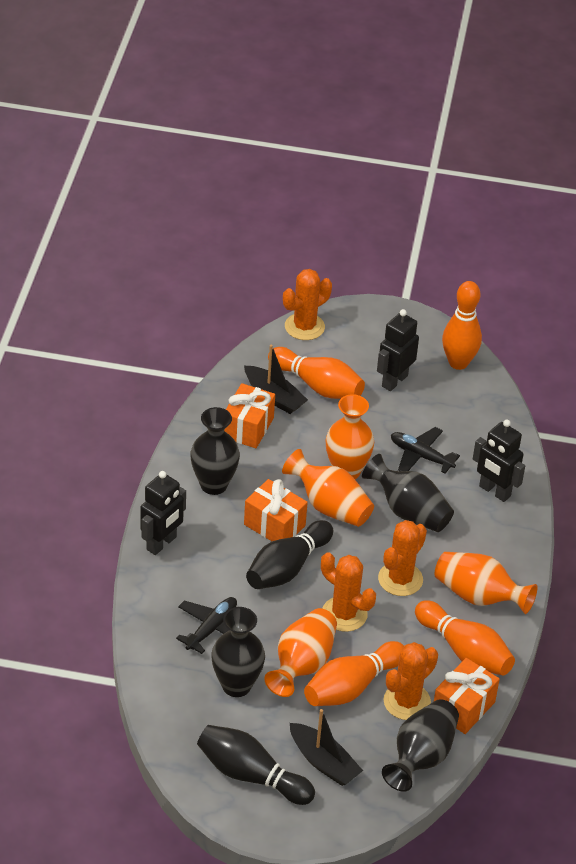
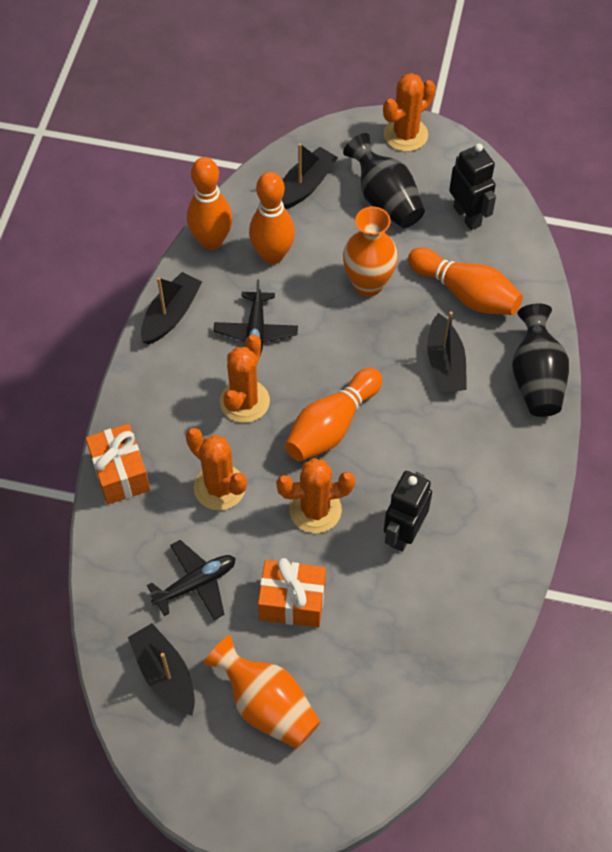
black boat: 2 -> 4
black bowling pin: 2 -> 0
black robot: 3 -> 2
black vase: 4 -> 2
orange gift: 3 -> 2
orange vase: 4 -> 2

